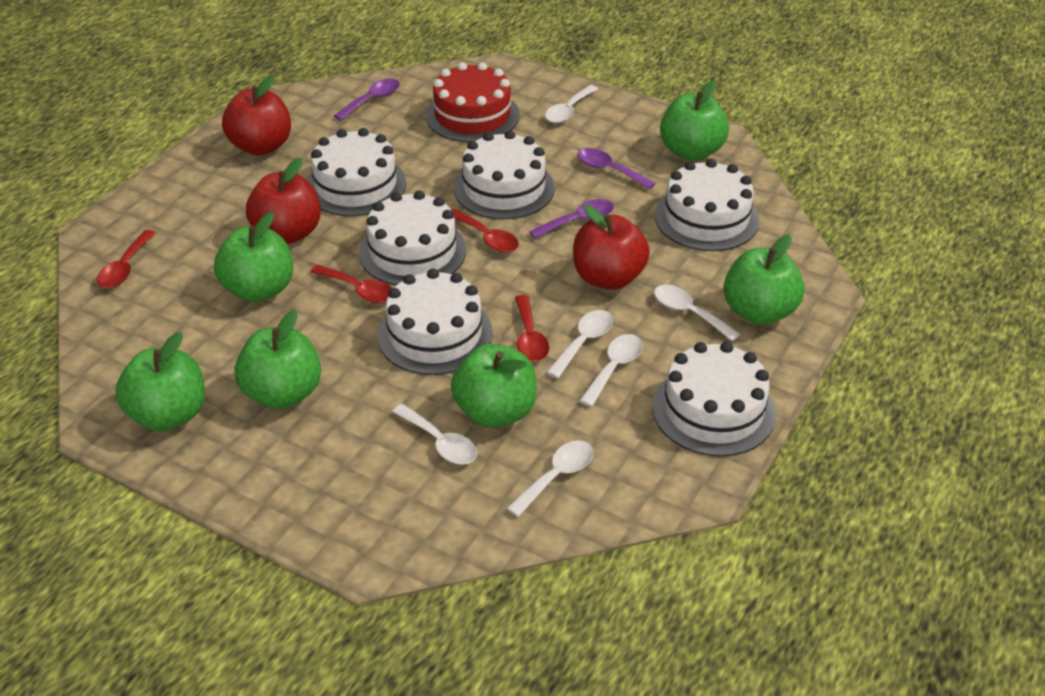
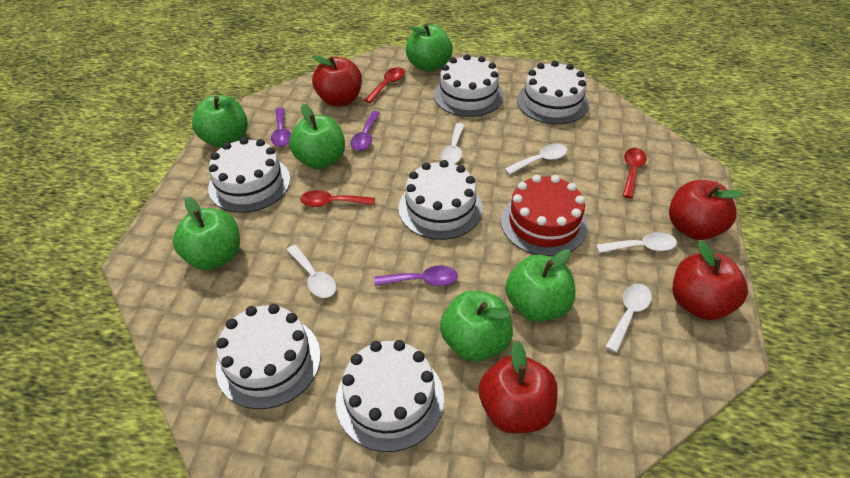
red apple: 3 -> 4
red spoon: 4 -> 3
white spoon: 6 -> 5

